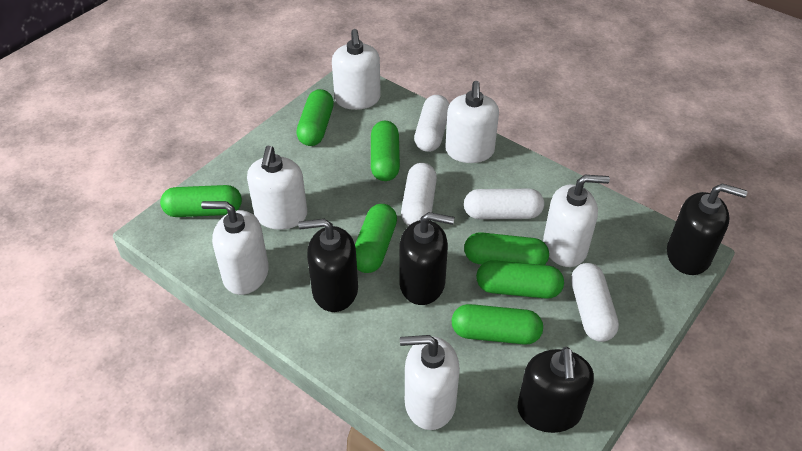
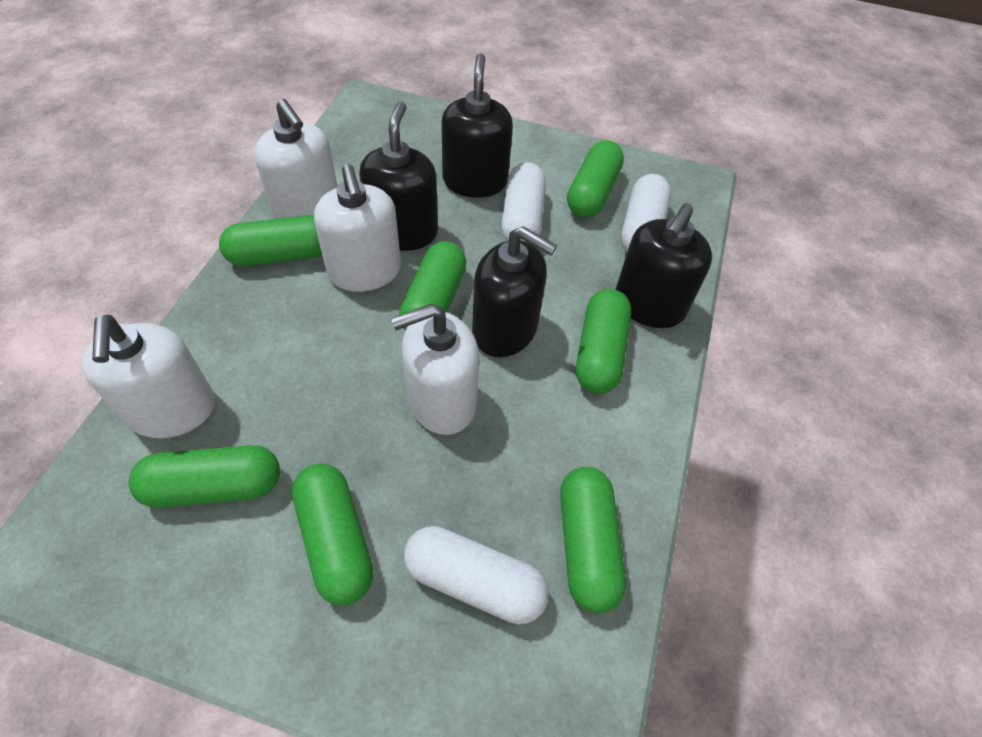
white capsule: 4 -> 3
white soap dispenser: 6 -> 4

